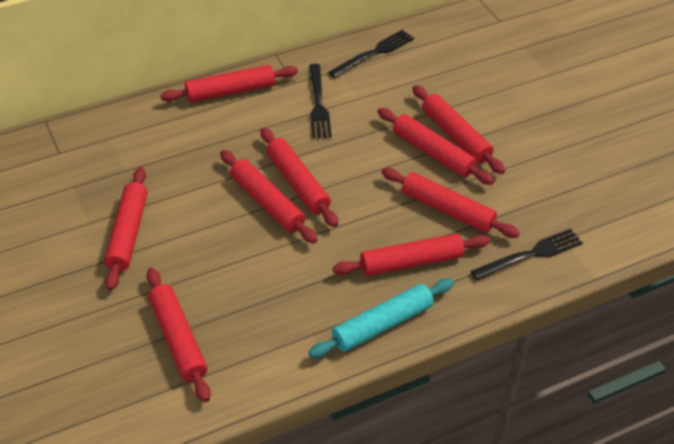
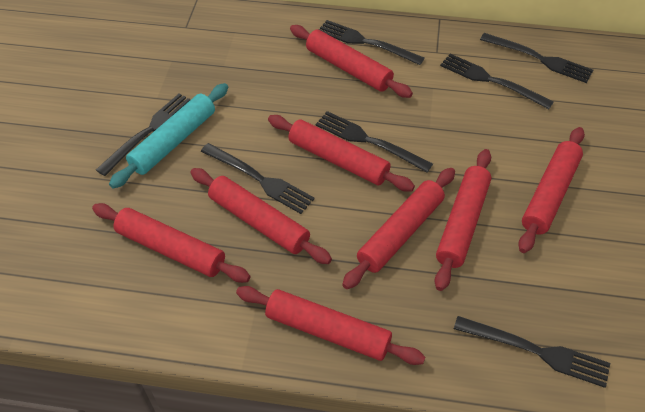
black fork: 3 -> 7
red rolling pin: 9 -> 8

